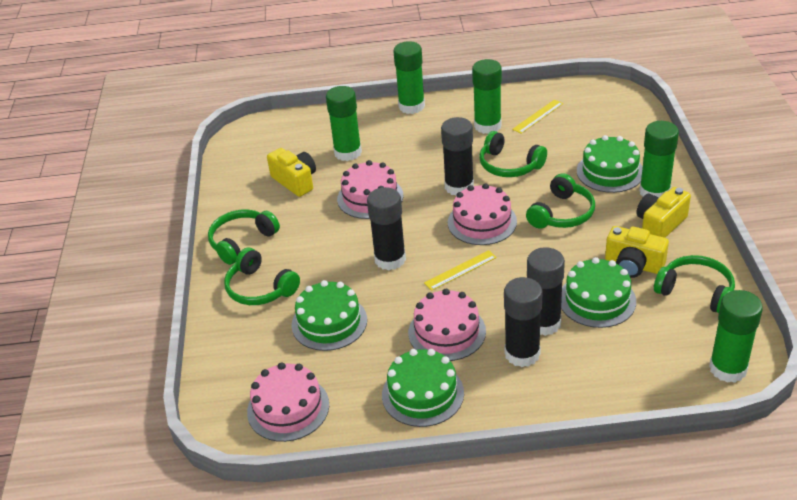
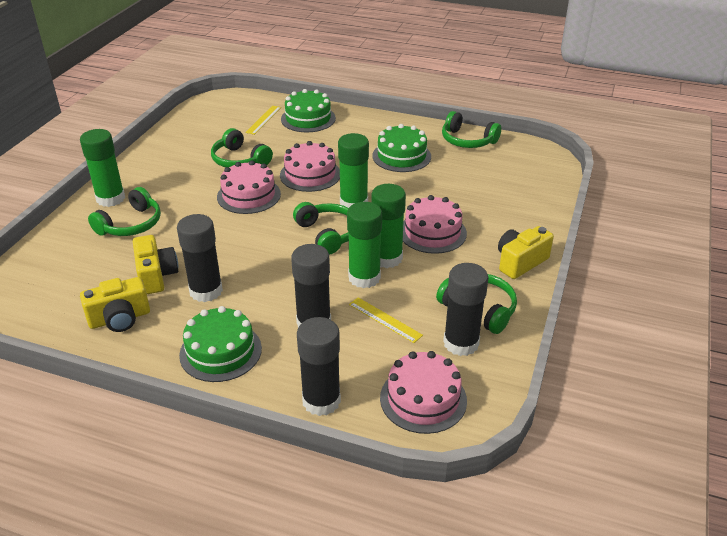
green cake: 4 -> 3
green glue stick: 5 -> 4

